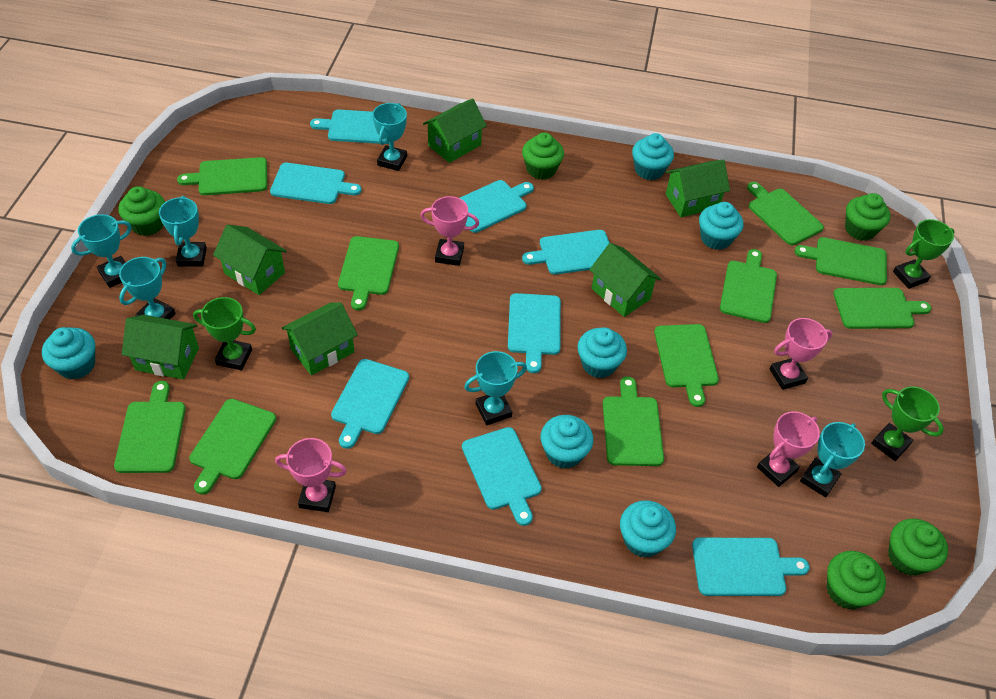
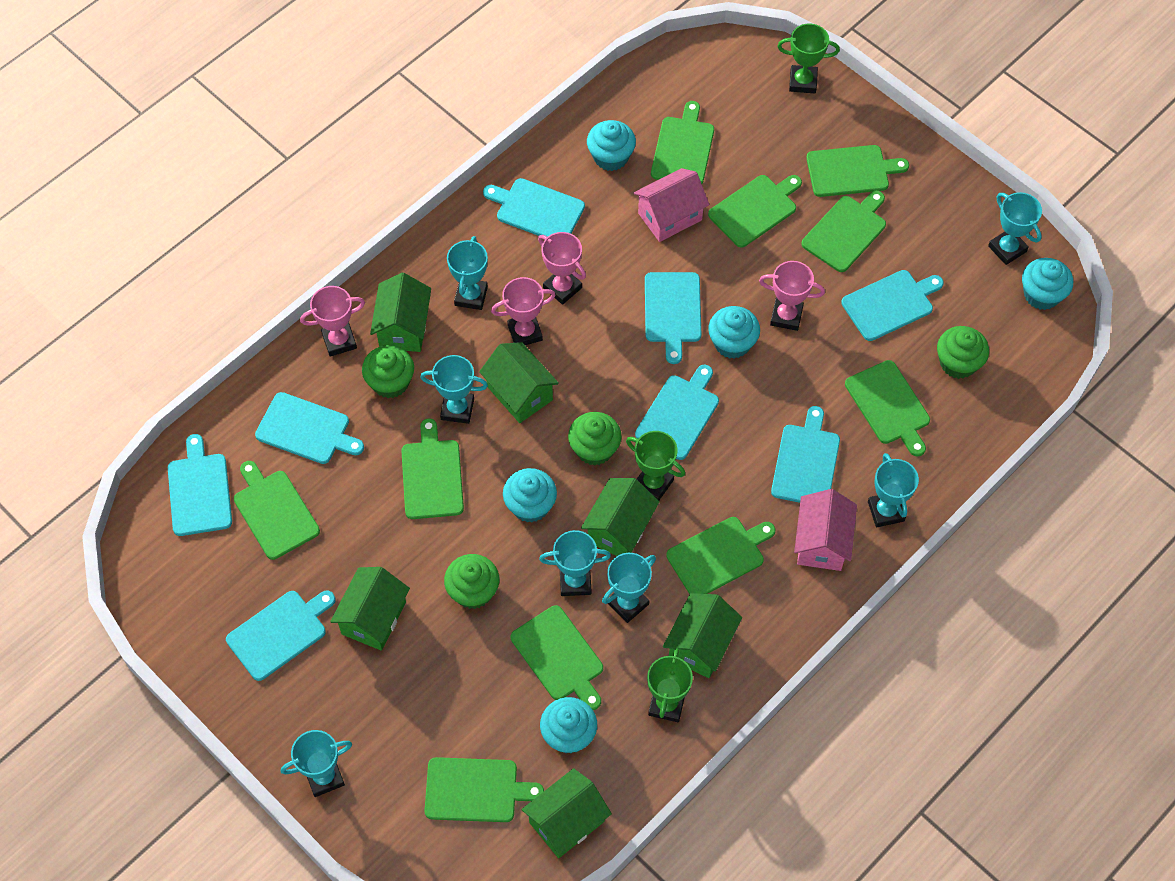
green cupcake: 5 -> 4
pink house: 0 -> 2
turquoise cupcake: 6 -> 5
turquoise trophy: 6 -> 7

